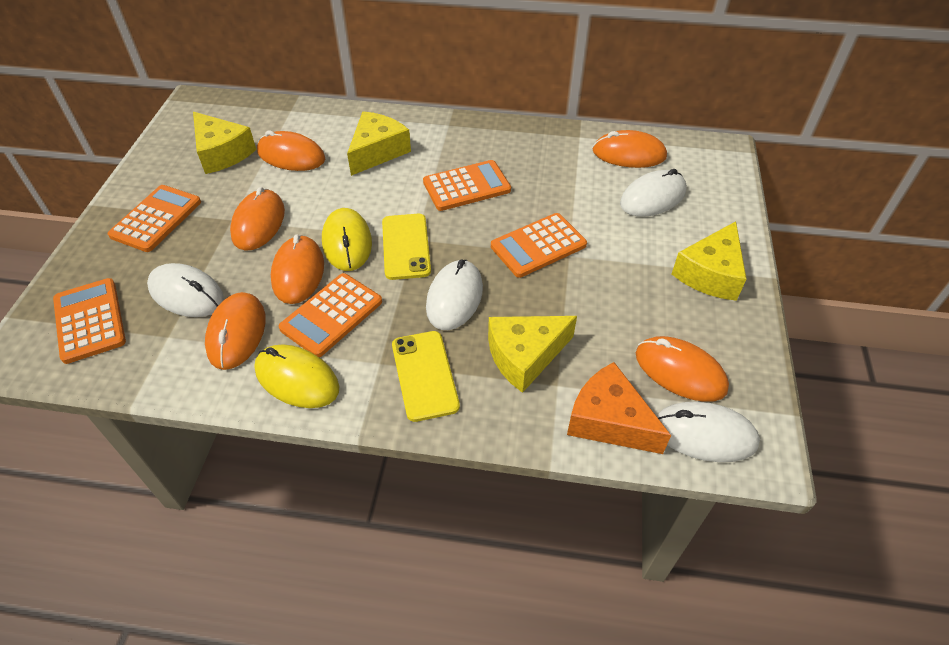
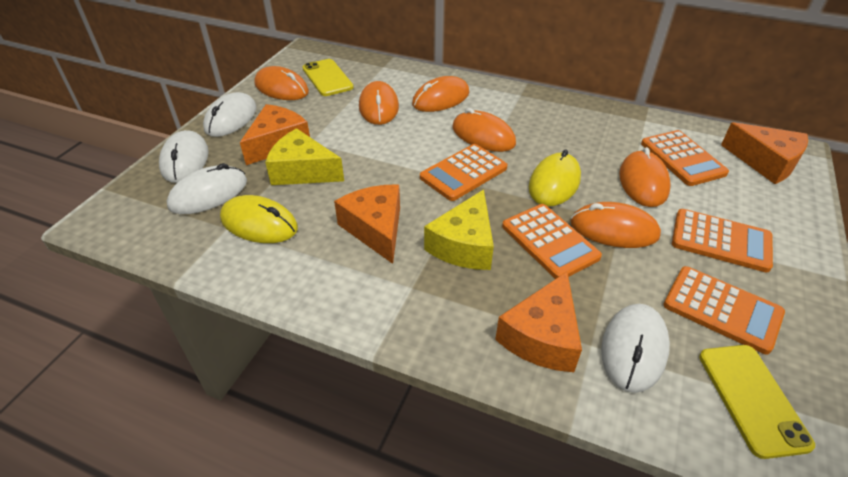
orange cheese: 1 -> 4
yellow cheese: 4 -> 2

